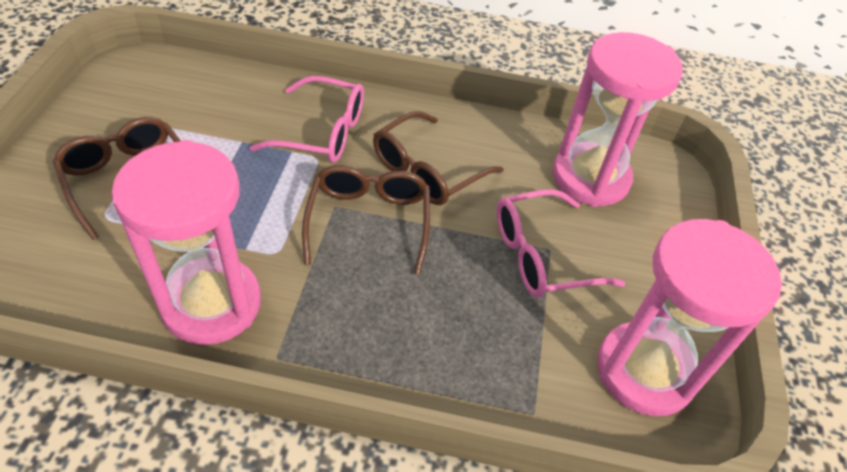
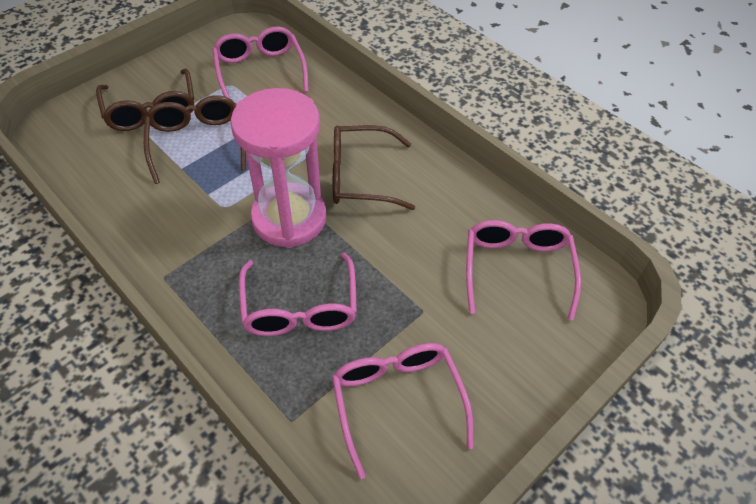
pink glasses: 2 -> 4
pink hourglass: 3 -> 1

